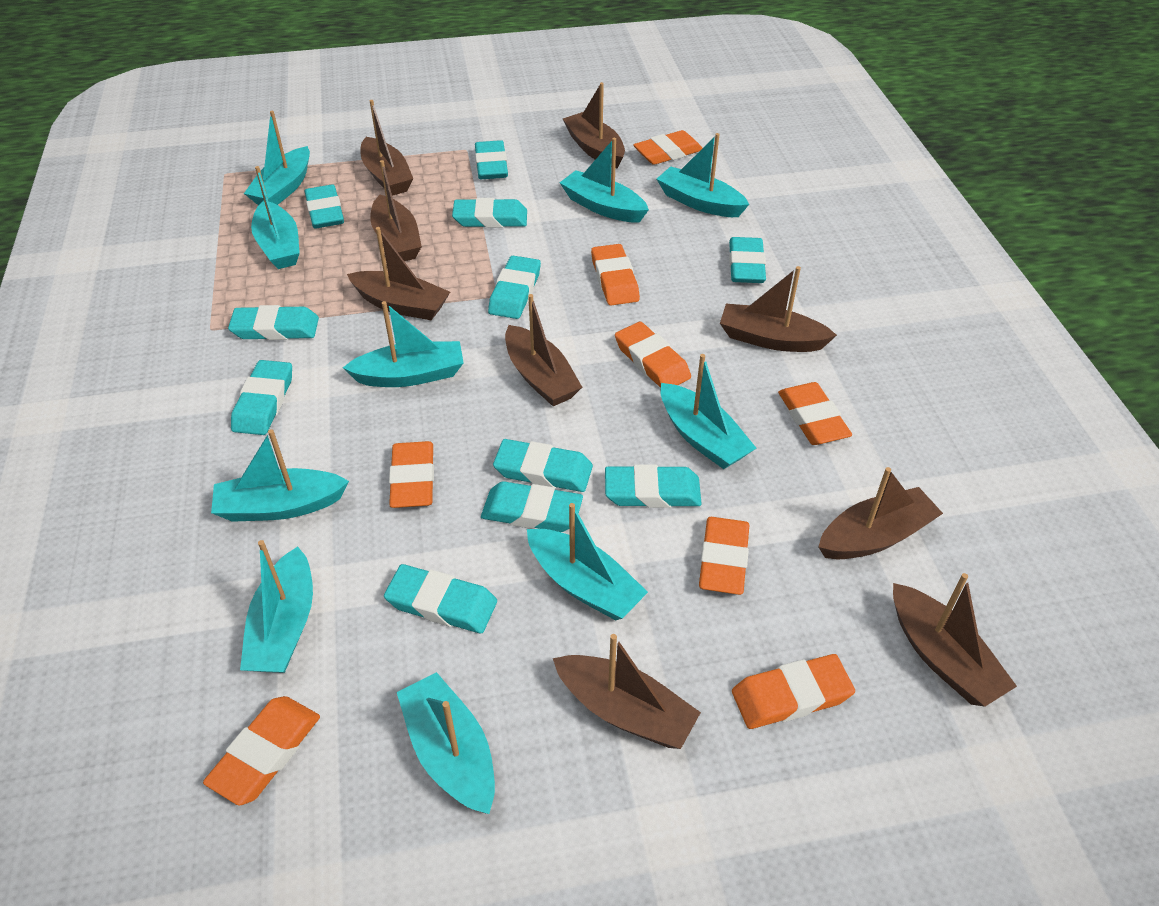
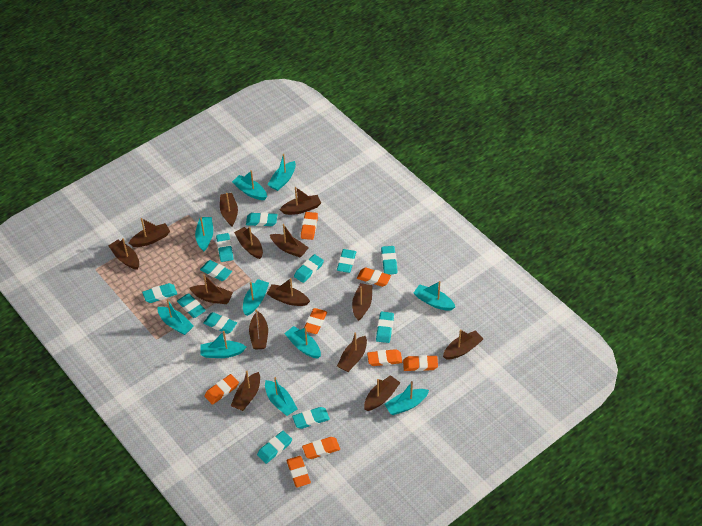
brown boat: 9 -> 14
turquoise eraser: 11 -> 12

